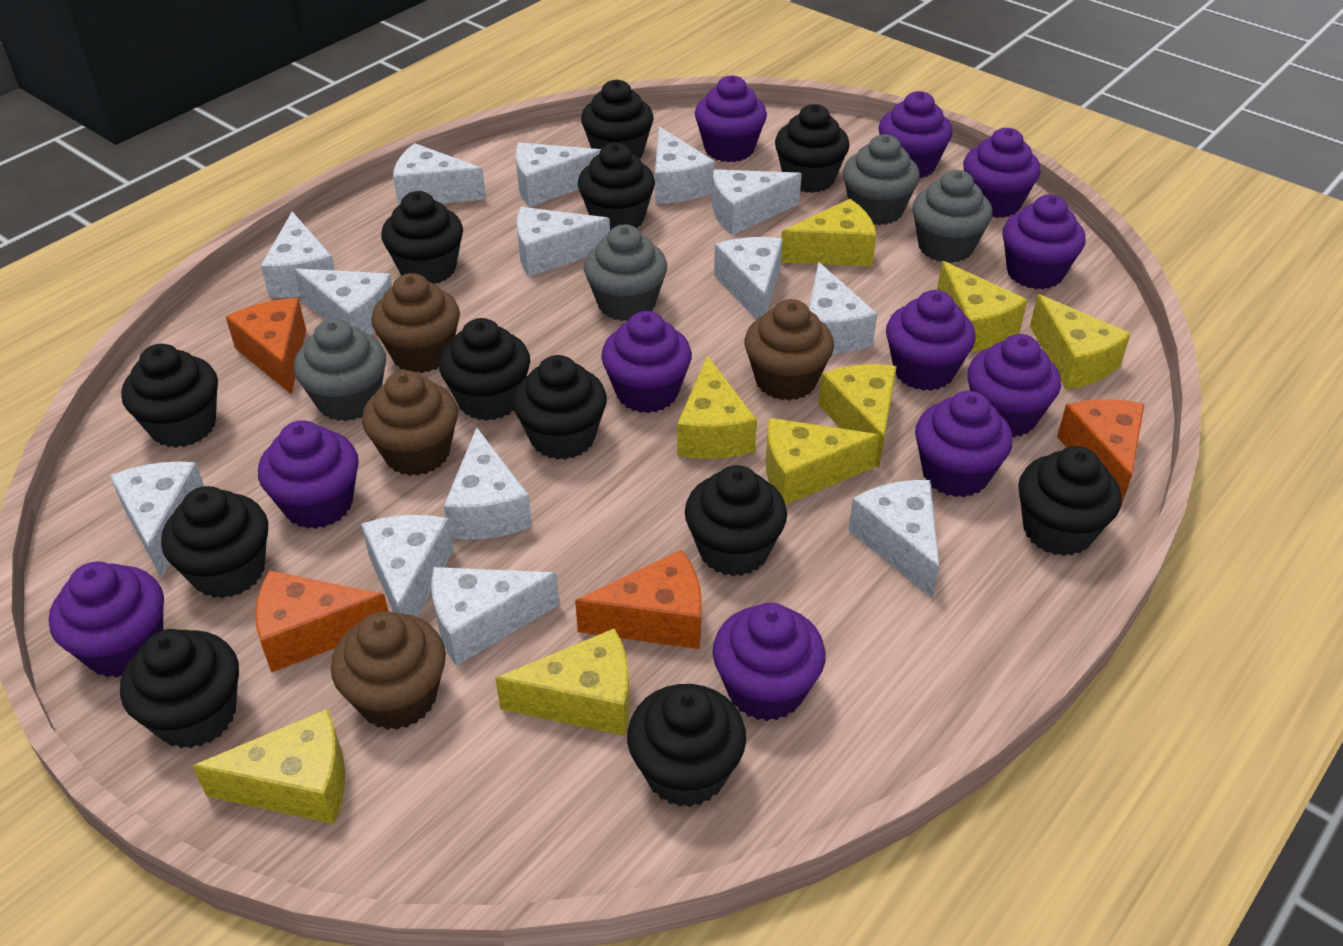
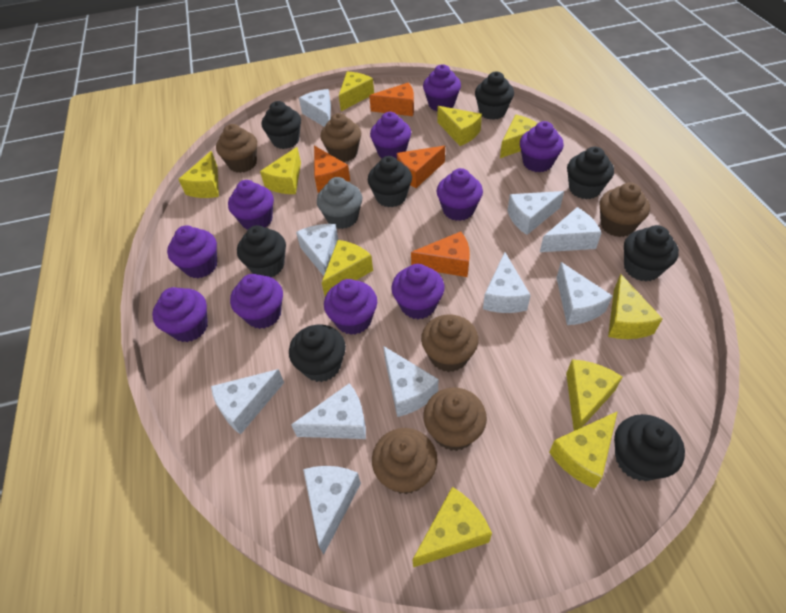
black cupcake: 12 -> 8
brown cupcake: 4 -> 6
grey cupcake: 4 -> 1
purple cupcake: 11 -> 10
white cheese: 14 -> 10
yellow cheese: 8 -> 10

